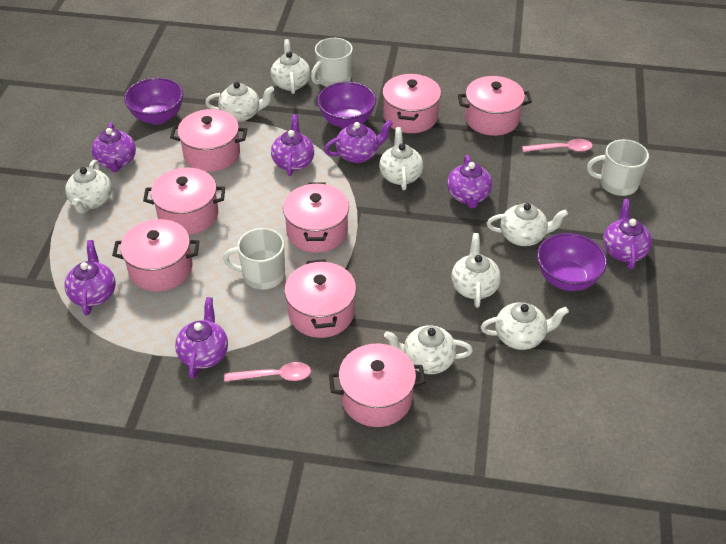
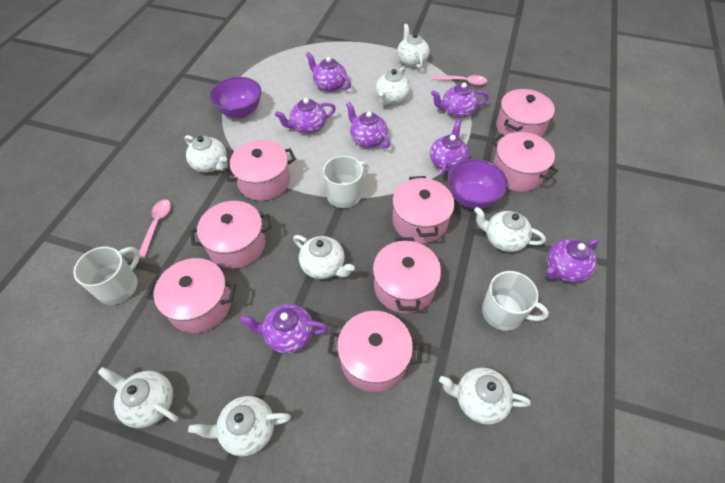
purple bowl: 3 -> 2

